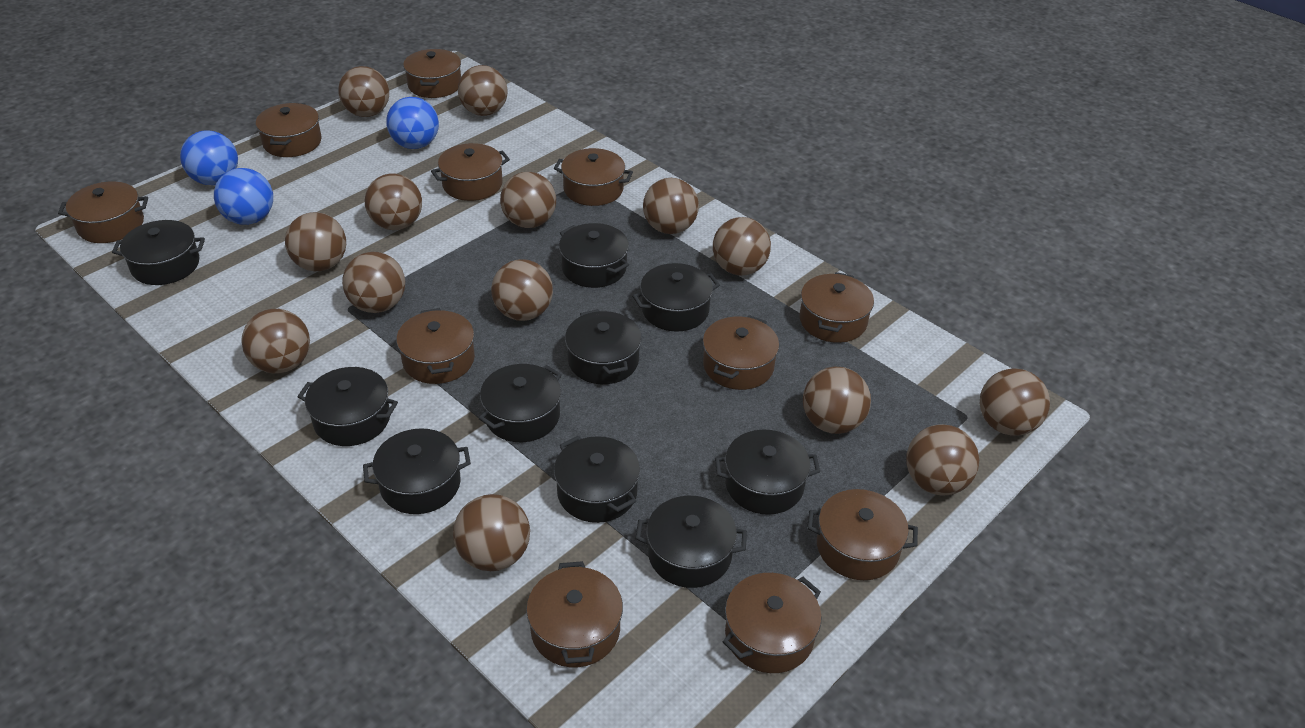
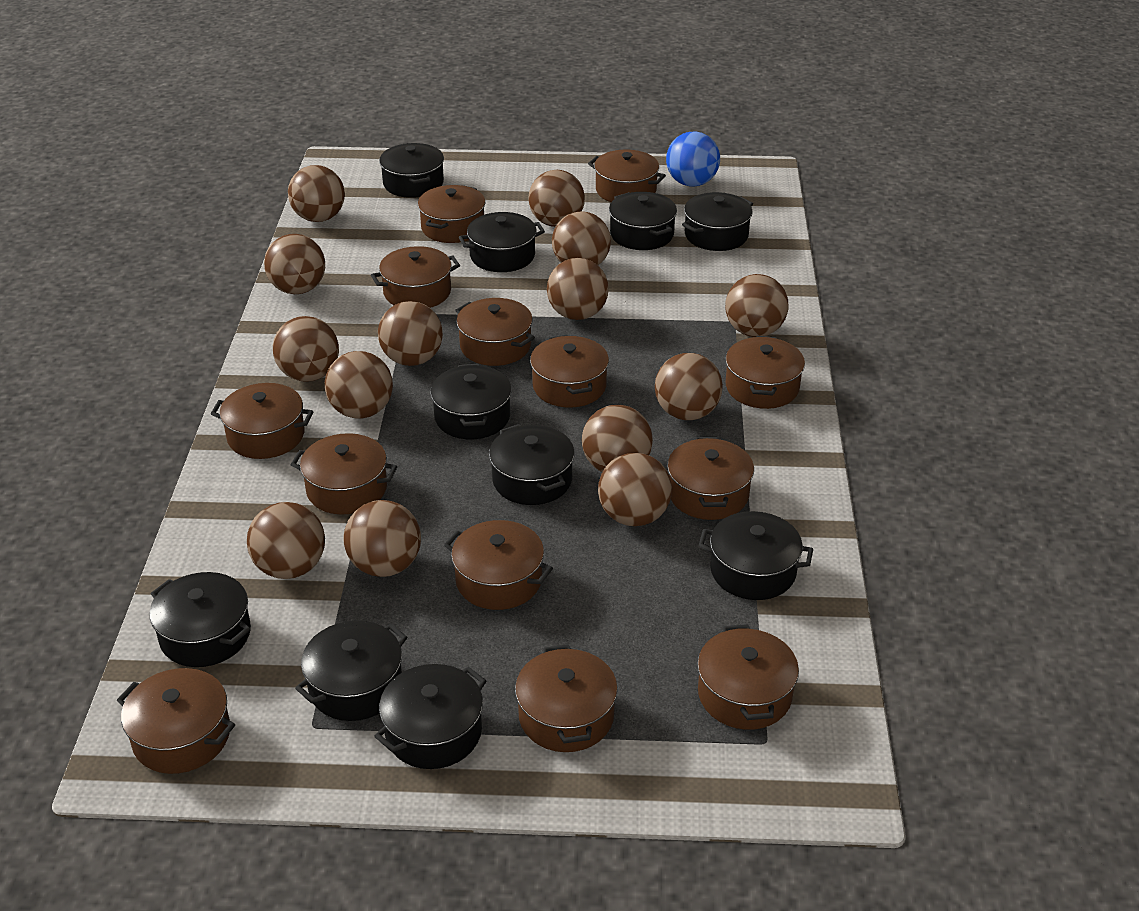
blue ball: 3 -> 1
brown pot: 11 -> 13

